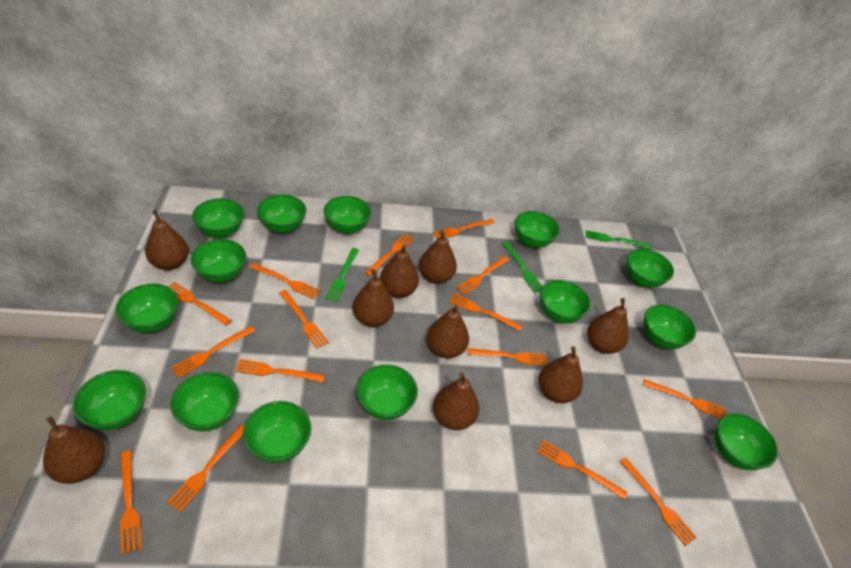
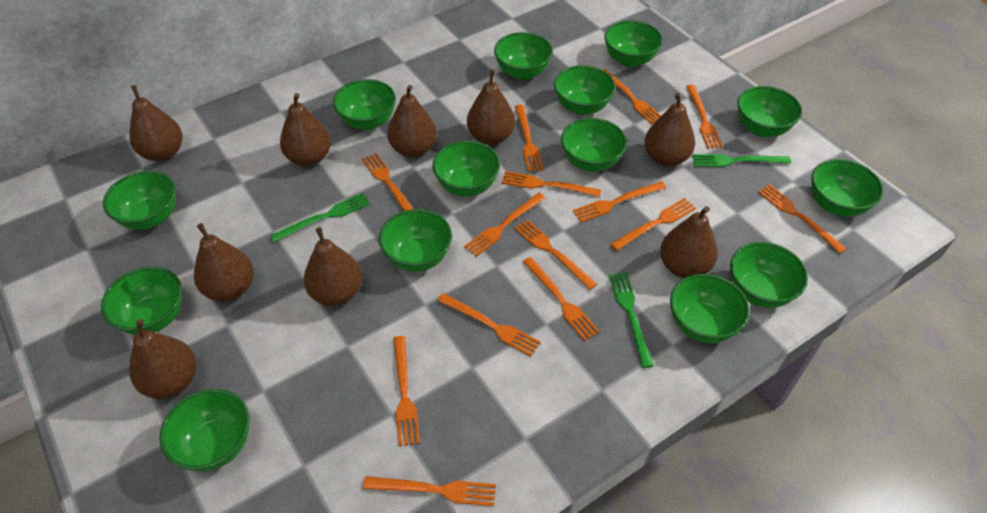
orange fork: 15 -> 14

